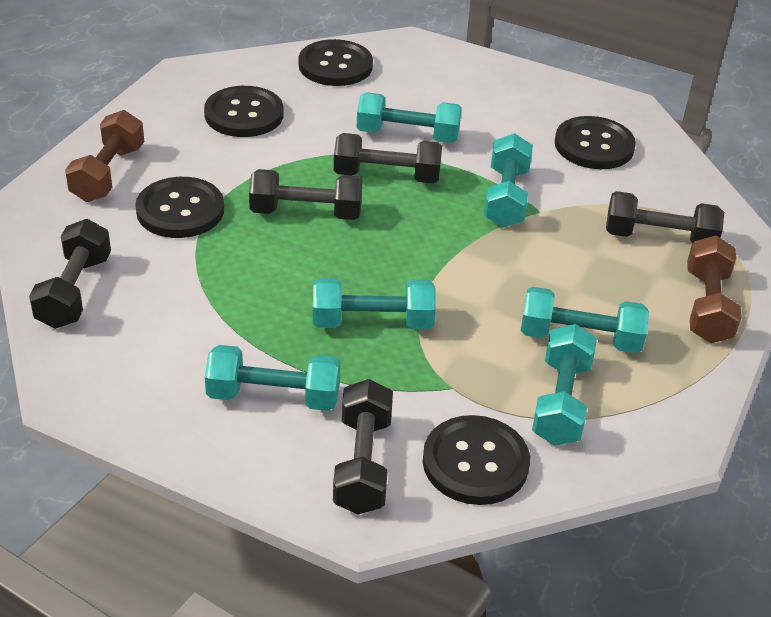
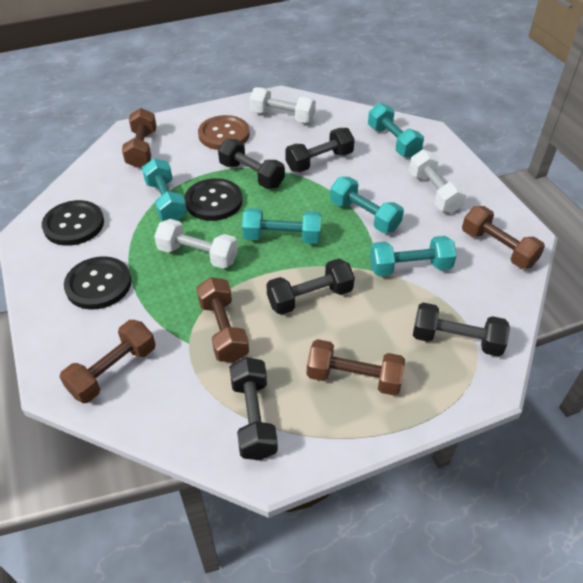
black button: 5 -> 3
brown button: 0 -> 1
brown dumbbell: 2 -> 5
turquoise dumbbell: 6 -> 5
white dumbbell: 0 -> 3

